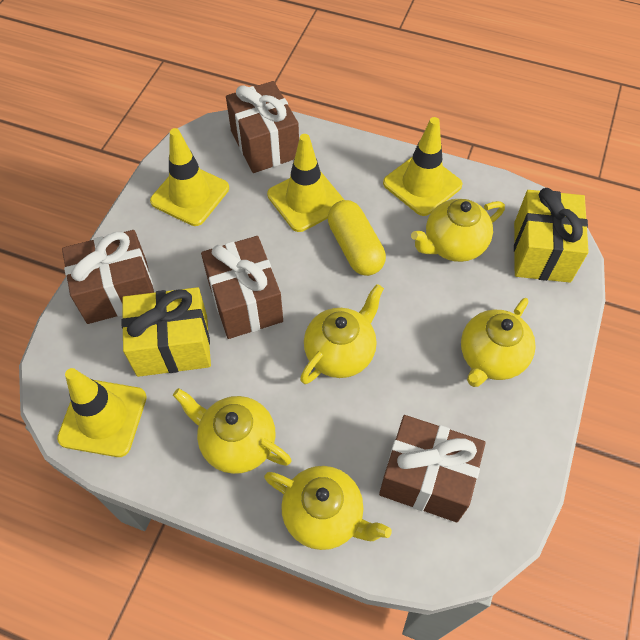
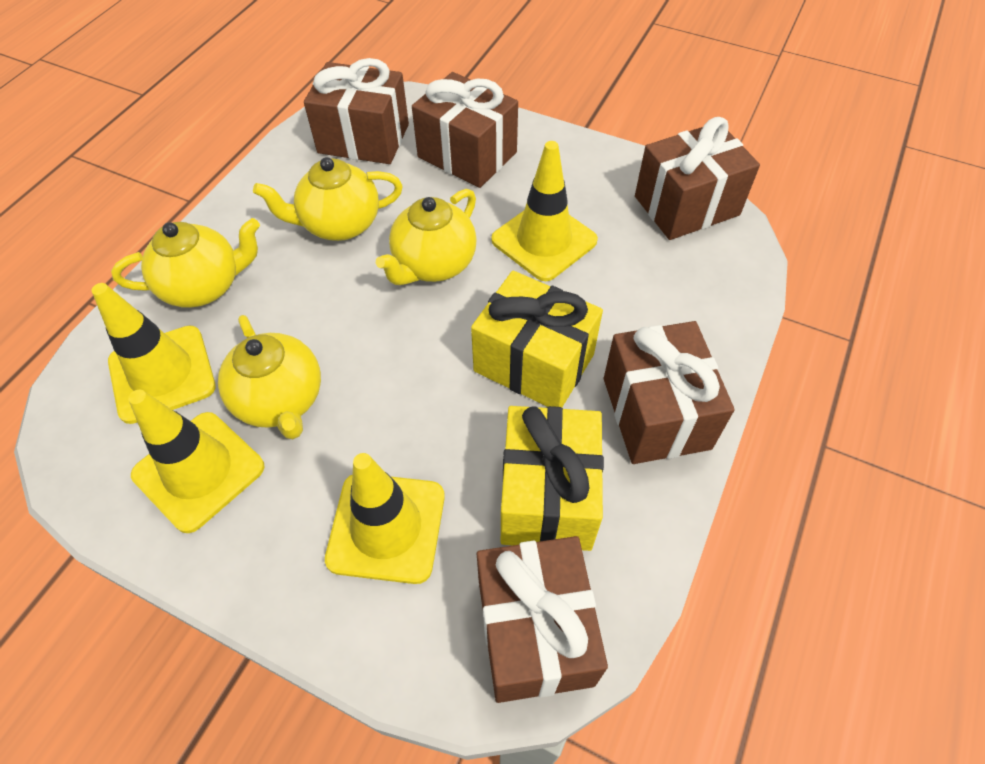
brown gift: 4 -> 5
yellow capsule: 1 -> 0
yellow teapot: 5 -> 4

